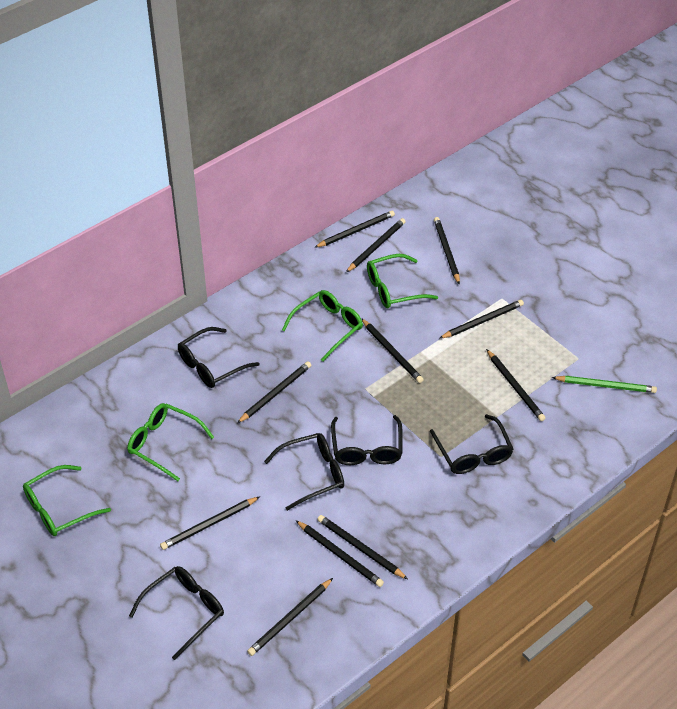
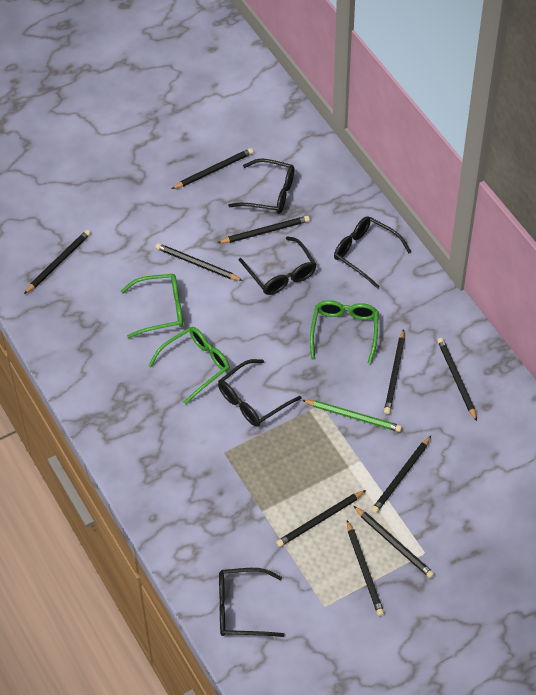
black pencil: 11 -> 10
green glasses: 4 -> 3

